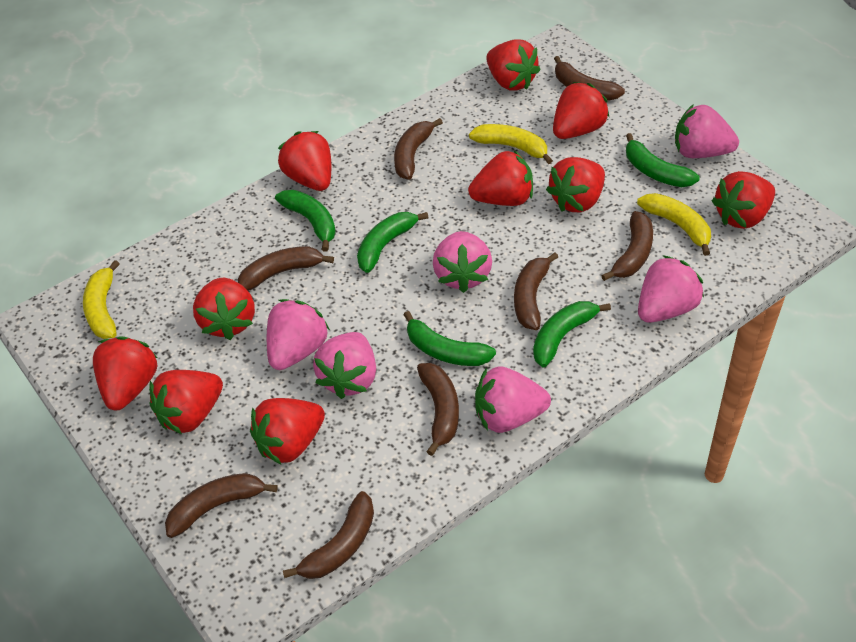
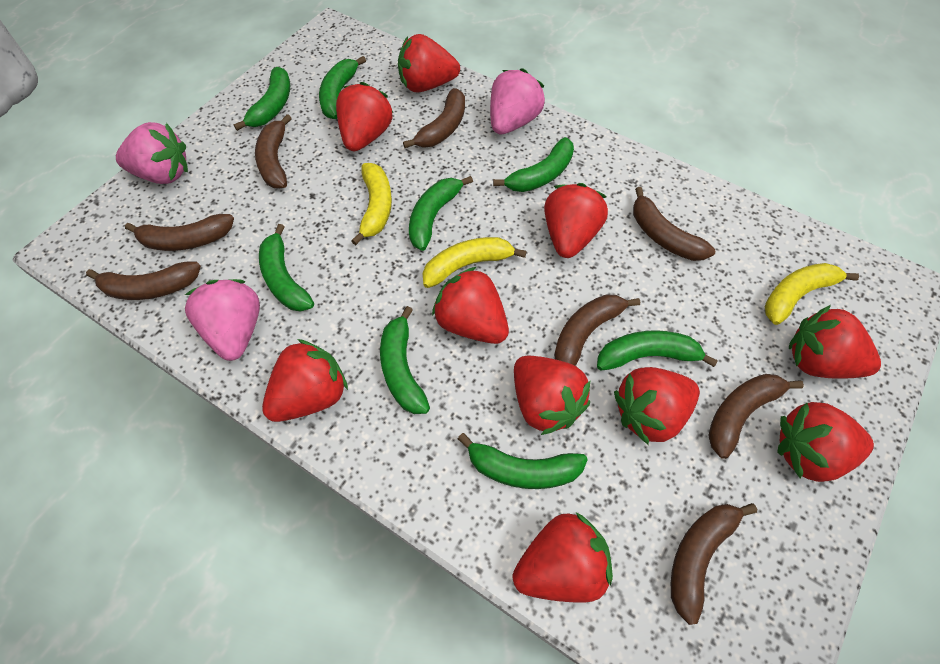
green banana: 5 -> 8
pink strawberry: 6 -> 3

